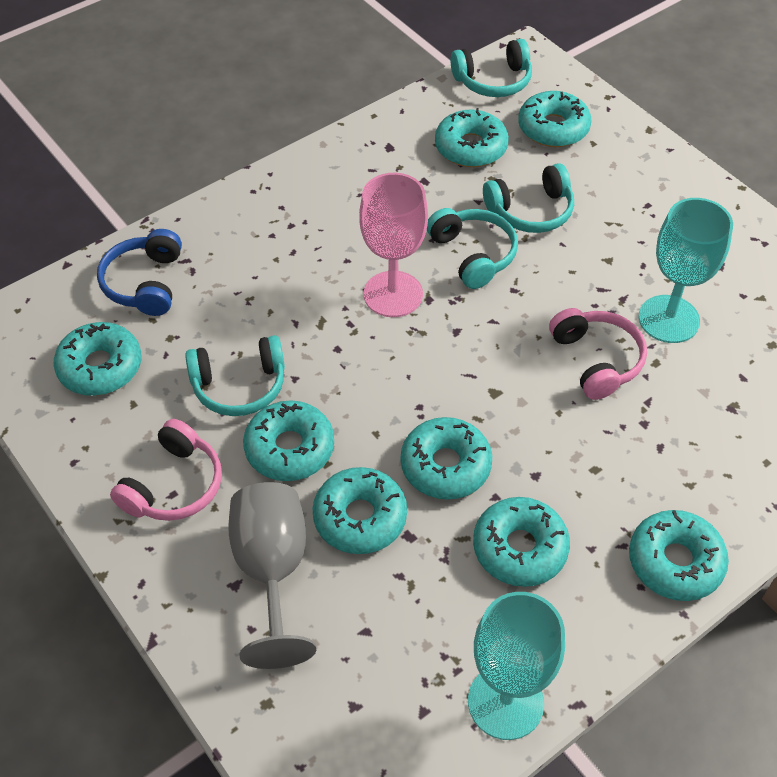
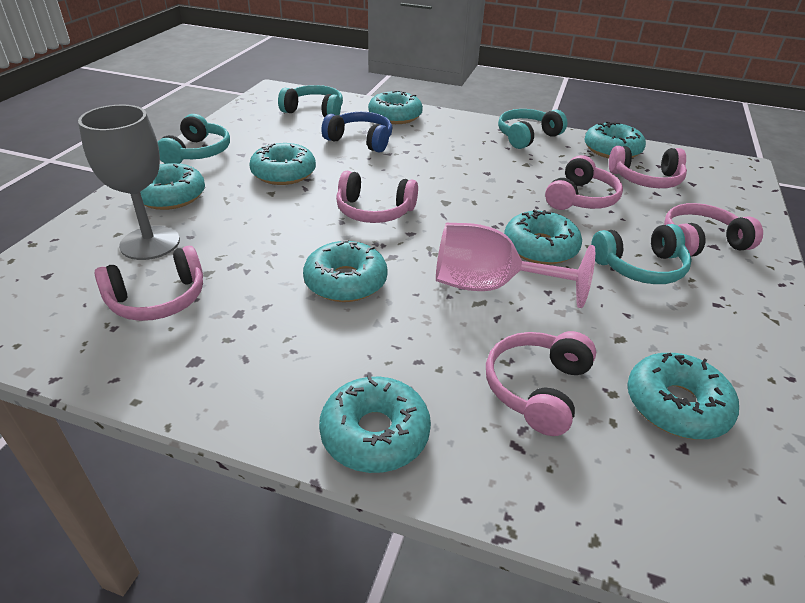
pink headphones: 2 -> 6
turquoise goblet: 2 -> 0

